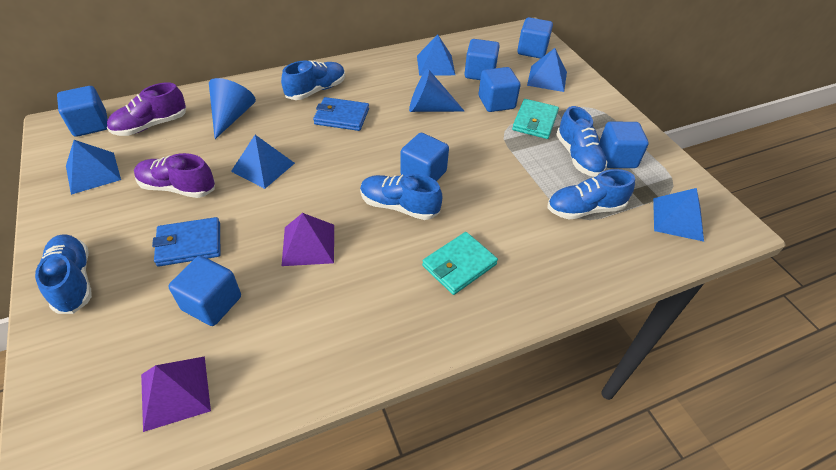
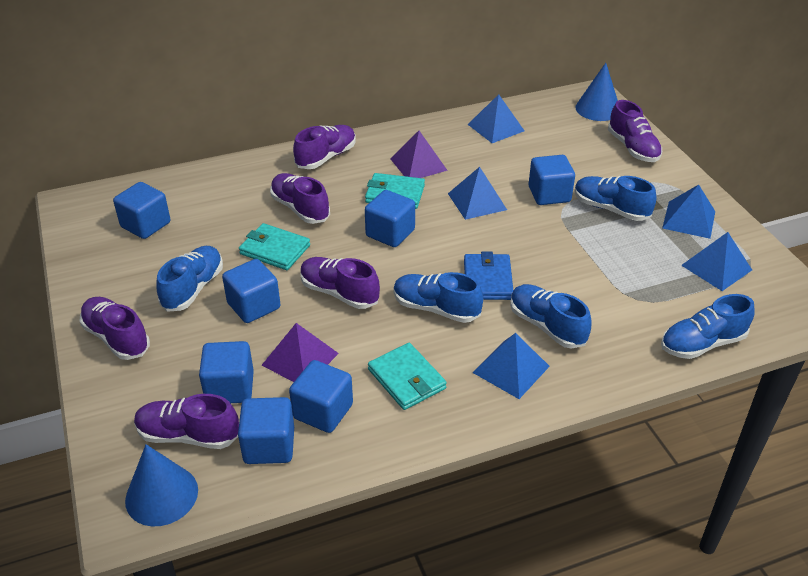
blue wallet: 2 -> 1
purple shoe: 2 -> 6
turquoise wallet: 2 -> 3

